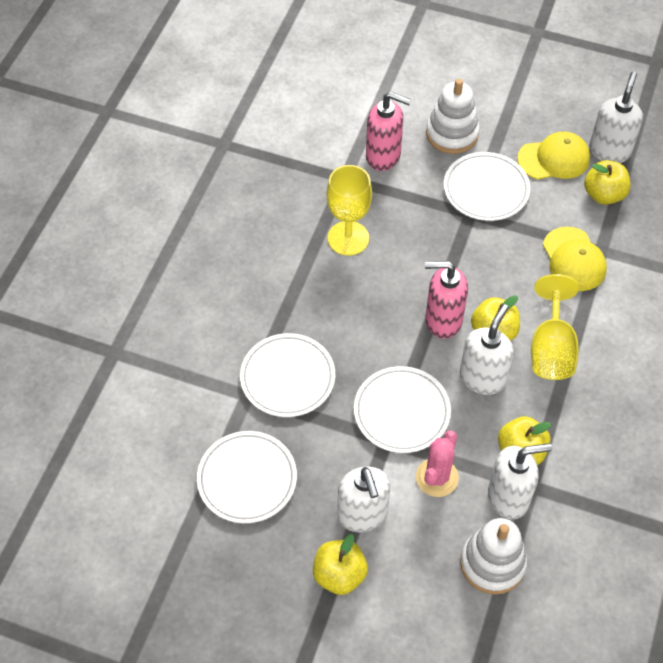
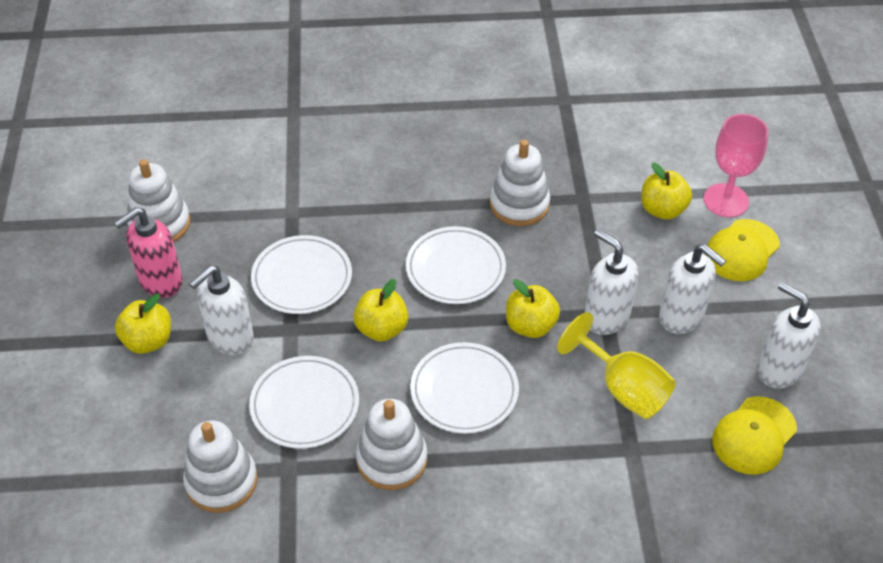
pink cactus: 1 -> 0
pink goblet: 0 -> 1
pink soap dispenser: 2 -> 1
white stacking toy: 2 -> 4
yellow goblet: 2 -> 1

